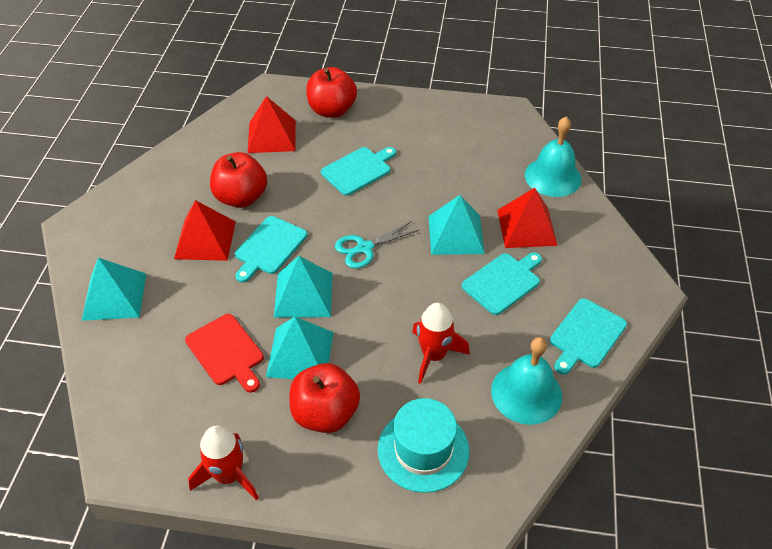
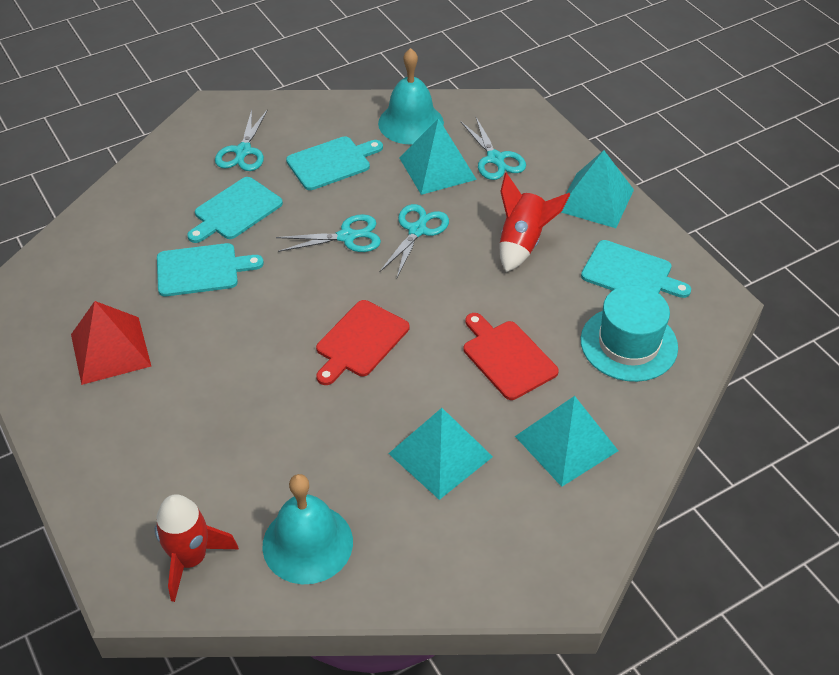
red apple: 3 -> 0
red cutting board: 1 -> 2
red pyramid: 3 -> 1
turquoise scissors: 1 -> 4

